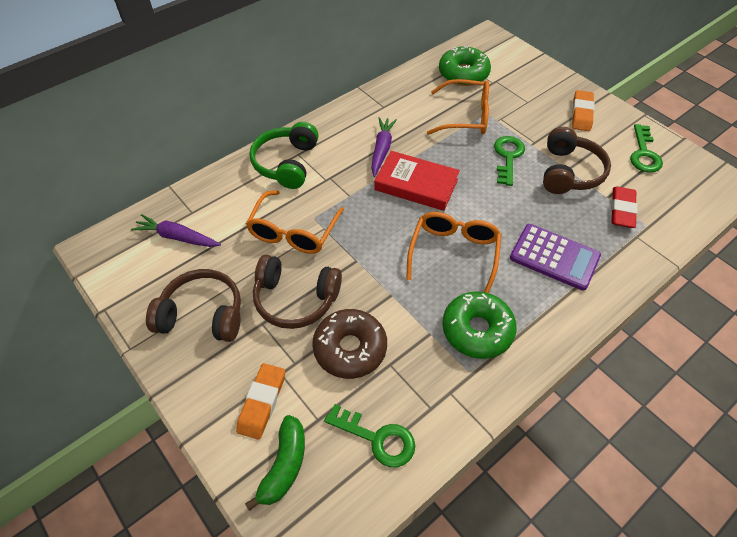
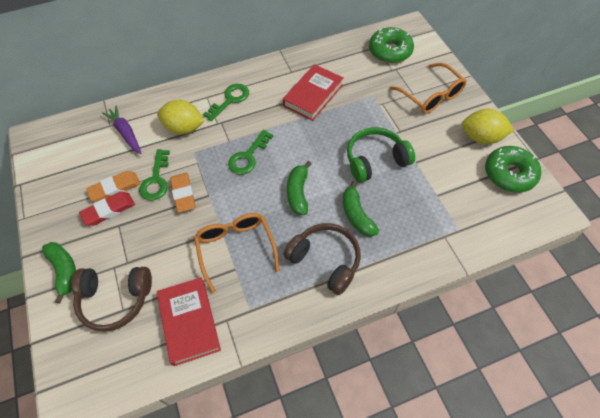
brown donut: 1 -> 0
brown headphones: 3 -> 2
green banana: 1 -> 3
orange glasses: 3 -> 2
purple calculator: 1 -> 0
purple carrot: 2 -> 1
red book: 1 -> 2
yellow lemon: 0 -> 2

